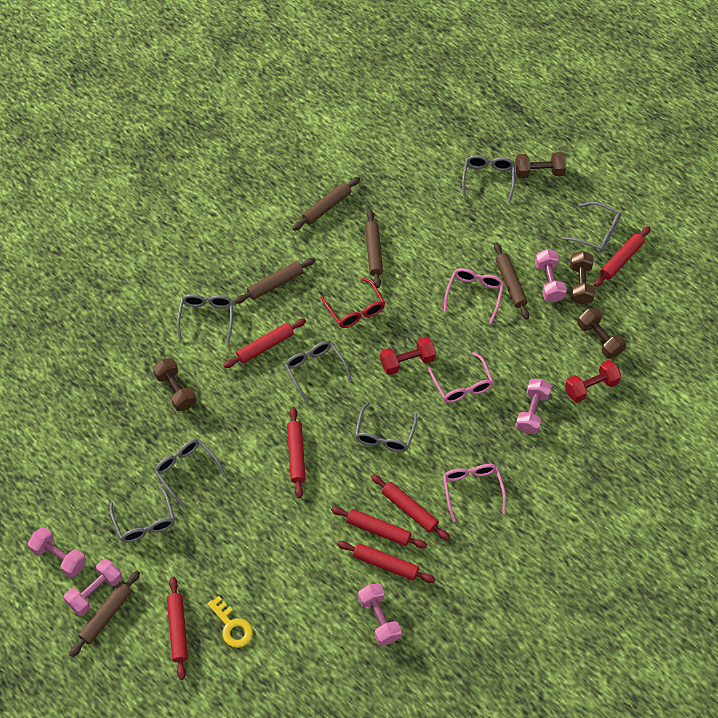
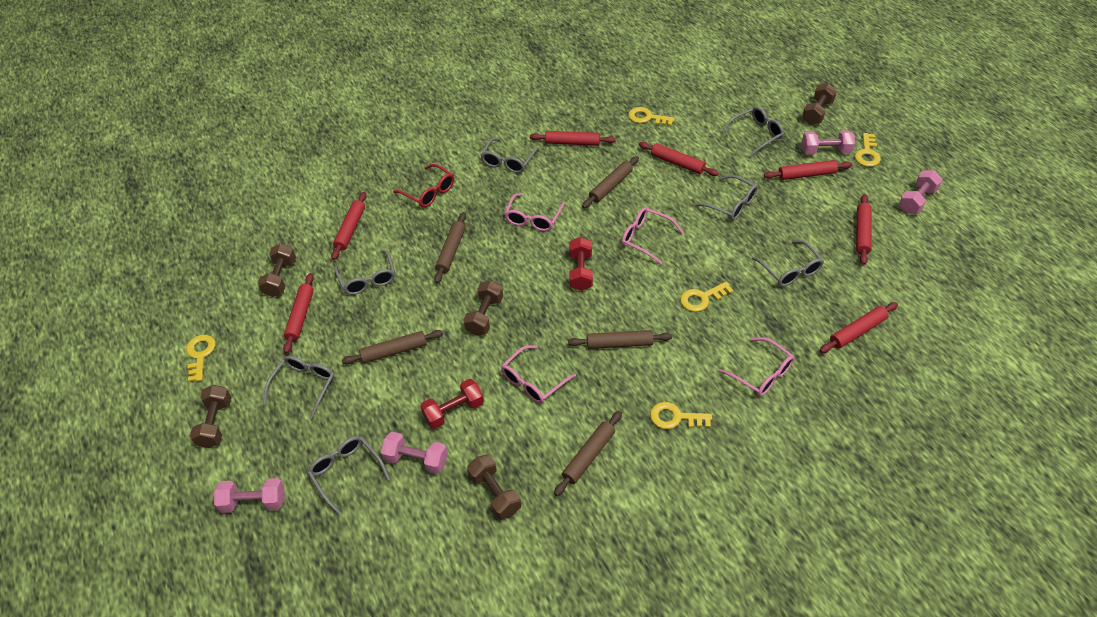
brown dumbbell: 4 -> 5
pink dumbbell: 5 -> 4
pink glasses: 3 -> 4
yellow key: 1 -> 5

